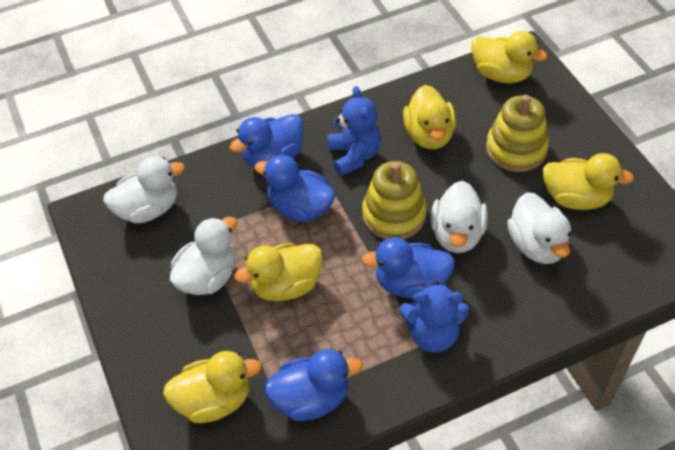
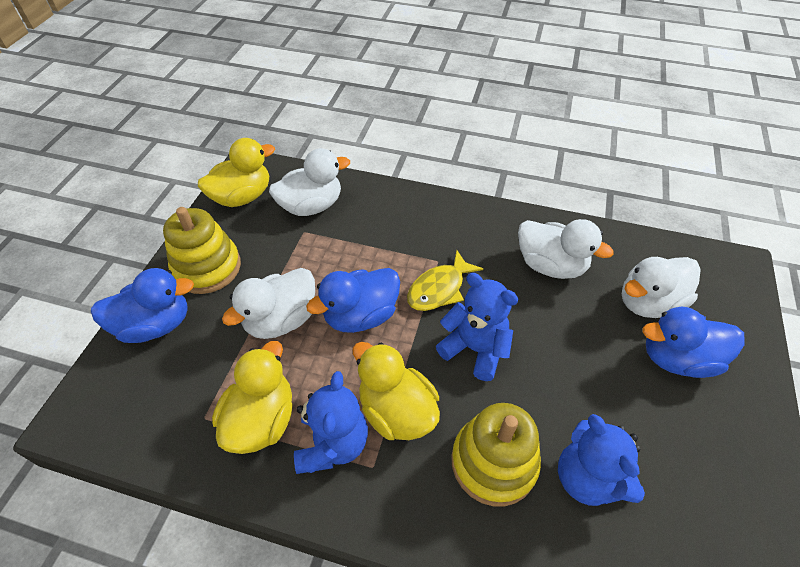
blue duck: 4 -> 3
blue teddy bear: 2 -> 3
yellow duck: 5 -> 3
yellow fish: 0 -> 1

